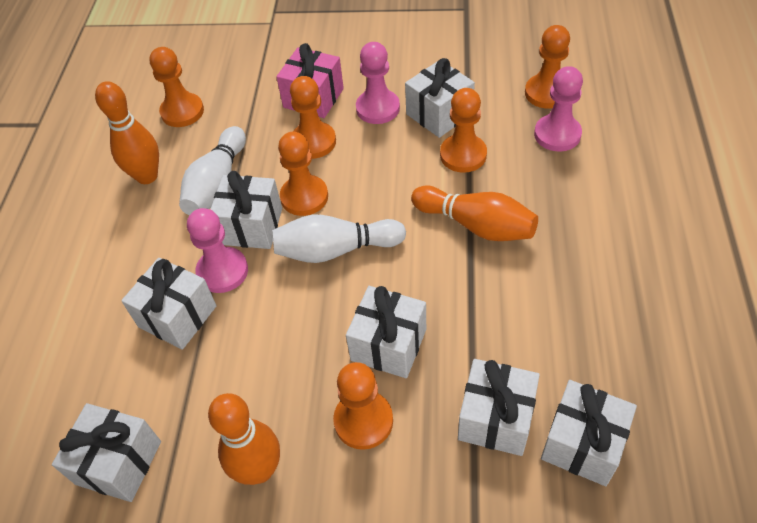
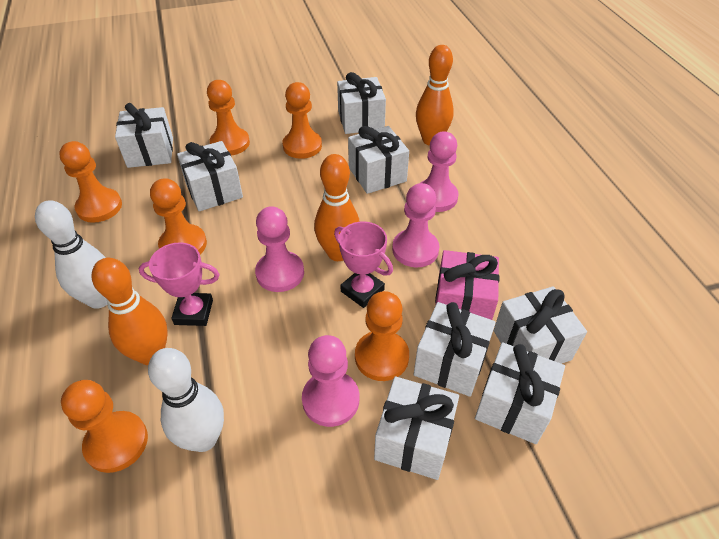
pink pawn: 3 -> 4
pink trophy: 0 -> 2
white gift: 7 -> 8

